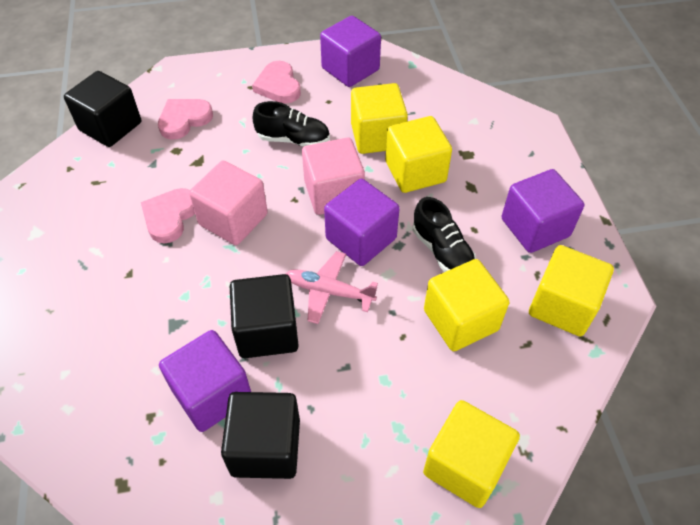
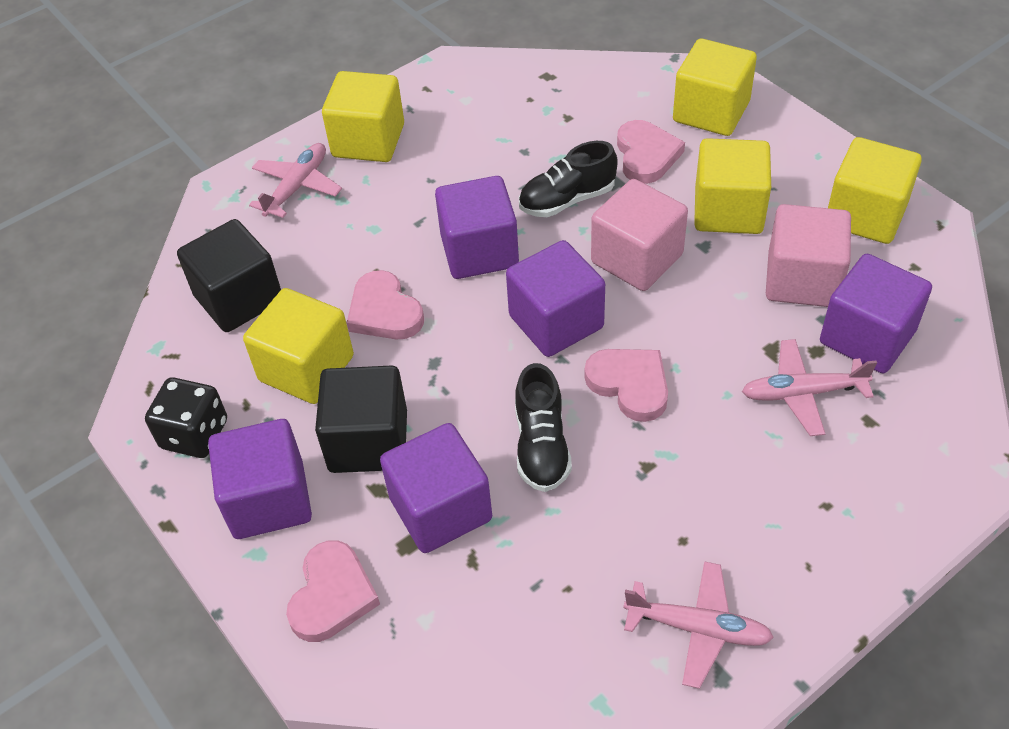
black cube: 3 -> 2
black dice: 0 -> 1
pink heart: 3 -> 4
pink plane: 1 -> 3
purple cube: 4 -> 5

